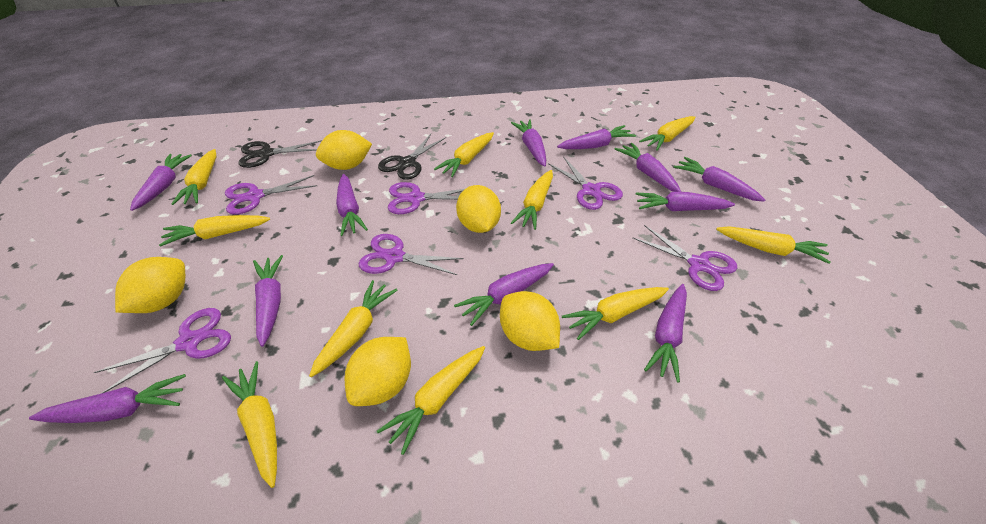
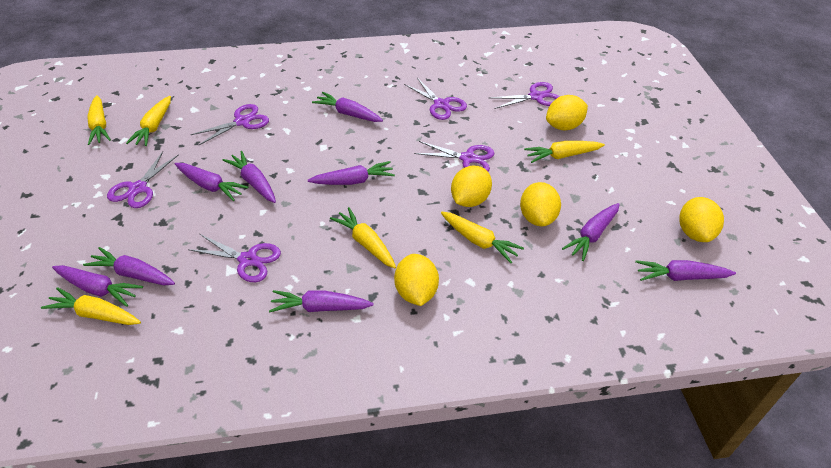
black scissors: 2 -> 0
purple carrot: 11 -> 9
yellow carrot: 10 -> 6

